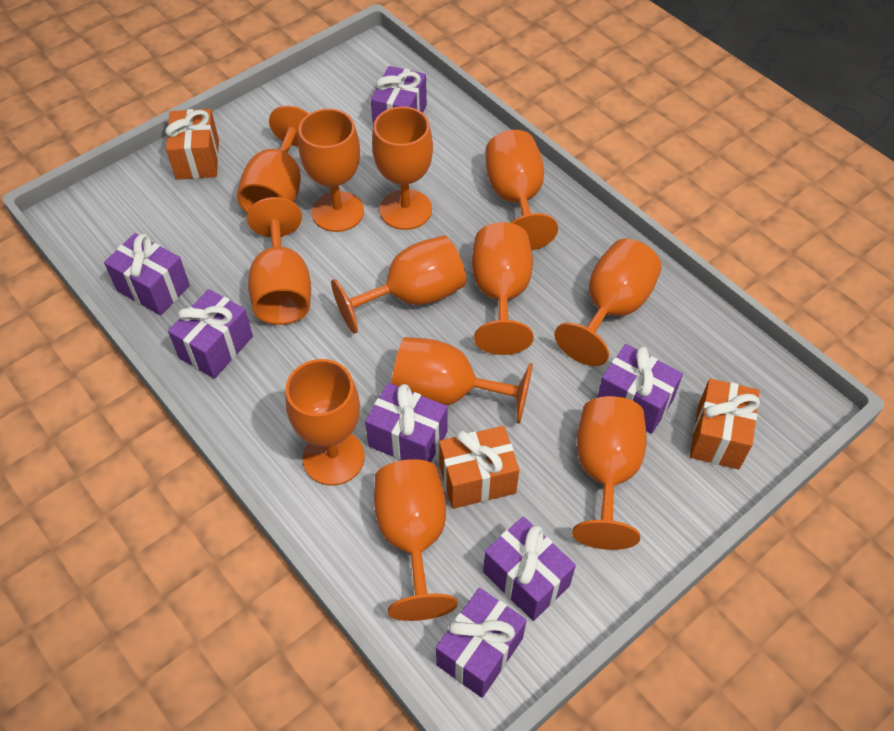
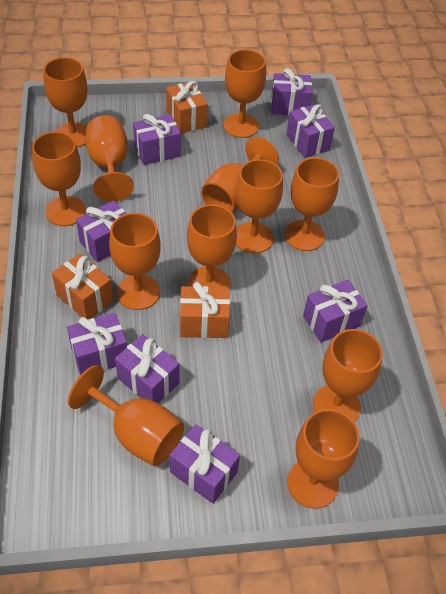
purple gift: 7 -> 8

